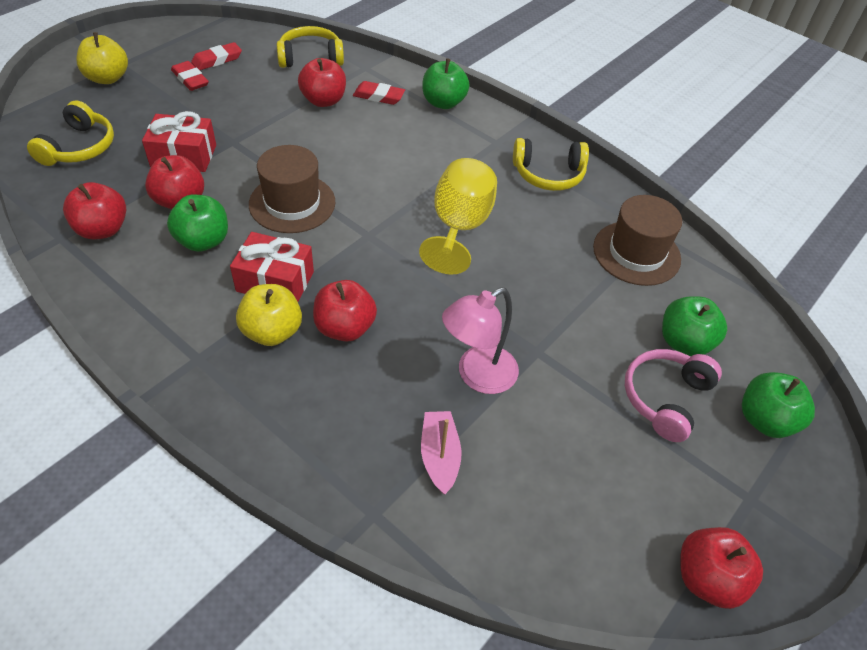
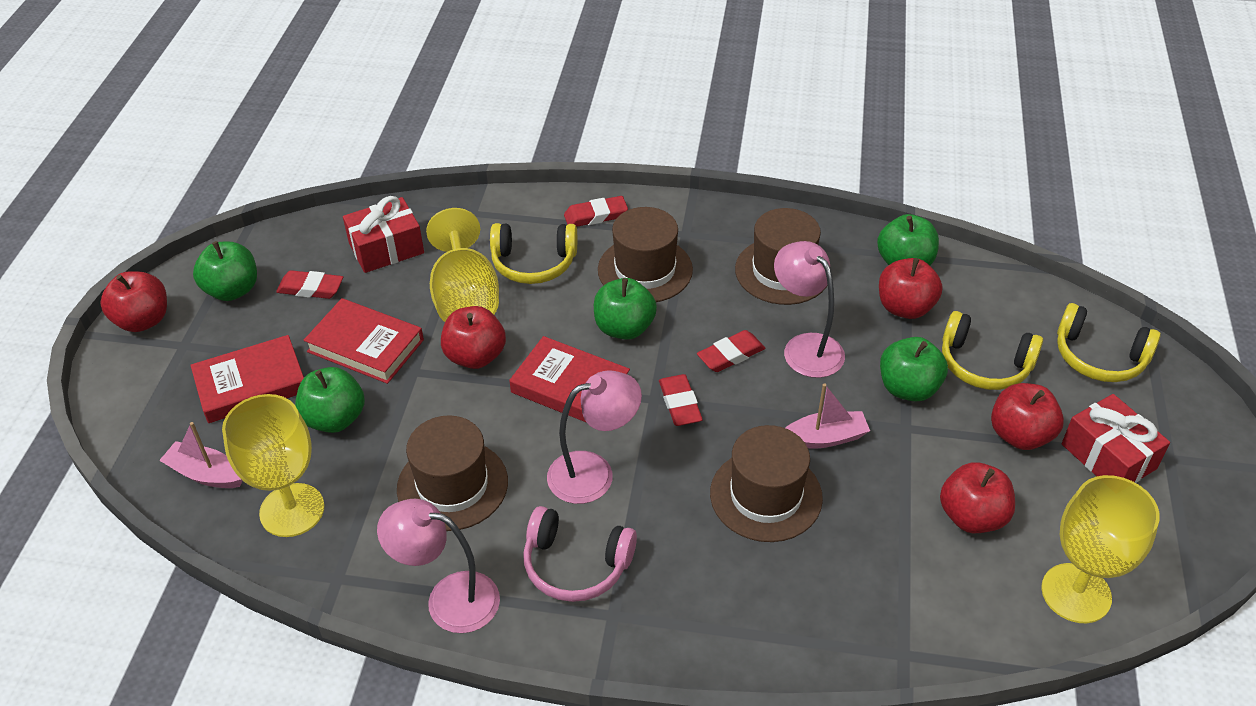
brown hat: 2 -> 4
green apple: 4 -> 5
pink boat: 1 -> 2
pink lamp: 1 -> 3
red book: 0 -> 3
red eraser: 3 -> 4
yellow apple: 2 -> 0
yellow goblet: 1 -> 3

